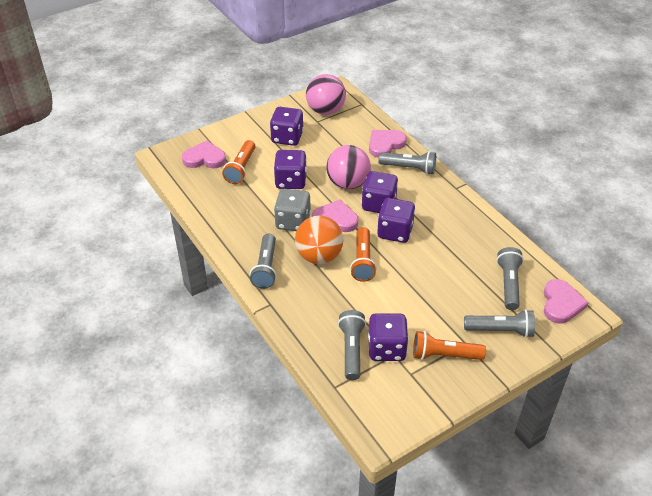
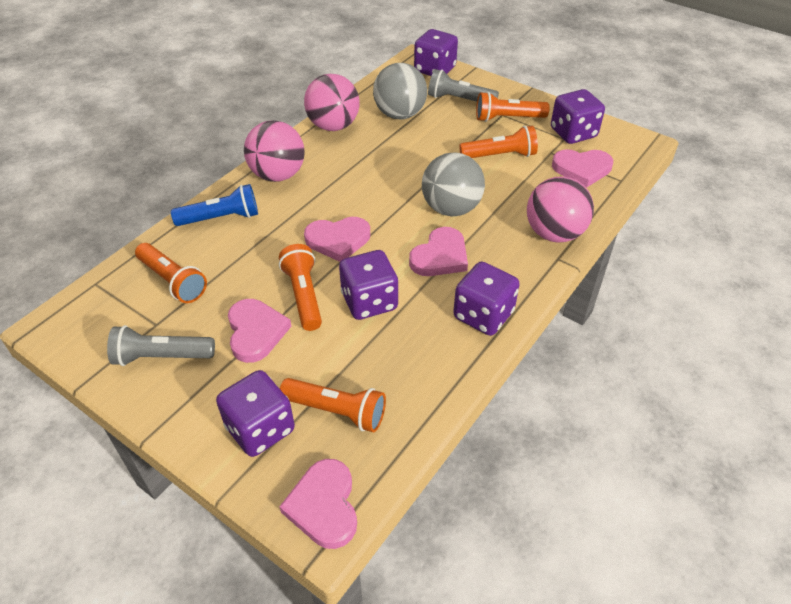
blue flashlight: 0 -> 1
grey ball: 0 -> 2
grey dice: 1 -> 0
grey flashlight: 5 -> 2
orange ball: 1 -> 0
orange flashlight: 3 -> 5
pink ball: 2 -> 3
pink heart: 4 -> 5

